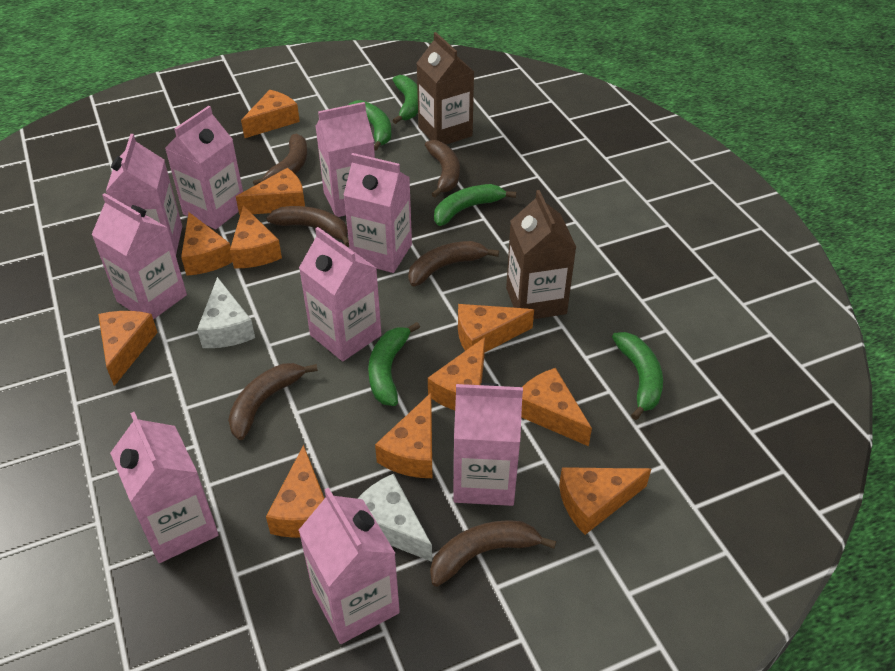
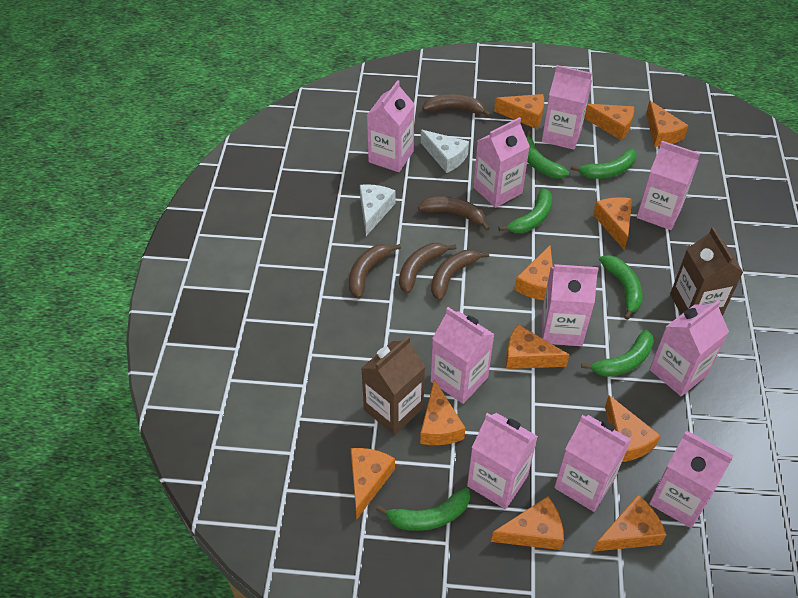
brown banana: 6 -> 5
green banana: 5 -> 6
pink carton: 9 -> 10

